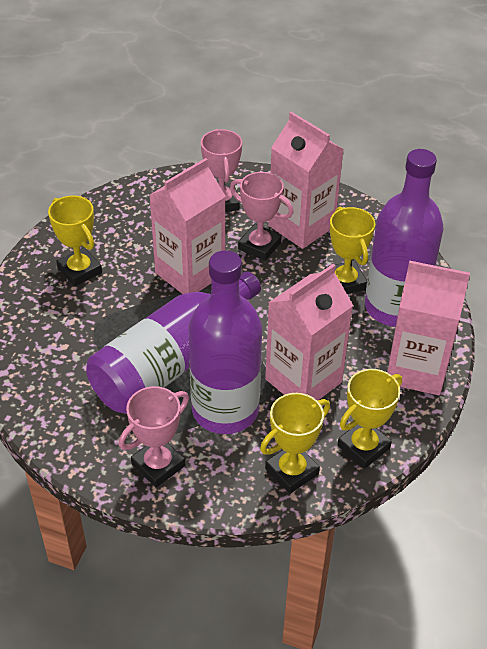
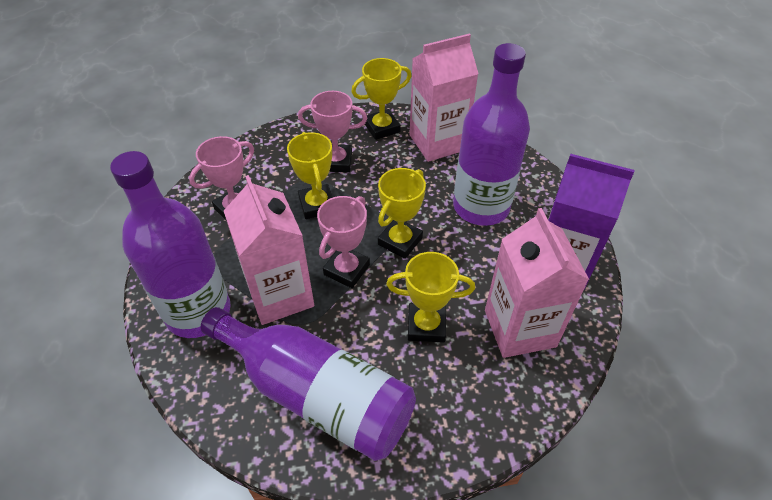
pink carton: 4 -> 3
purple carton: 0 -> 1

